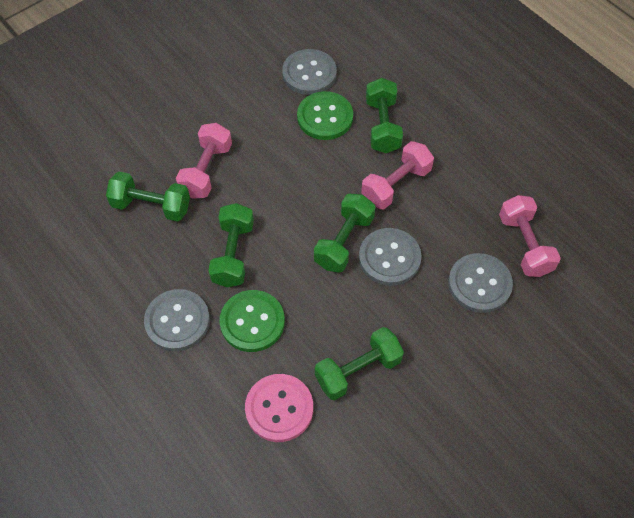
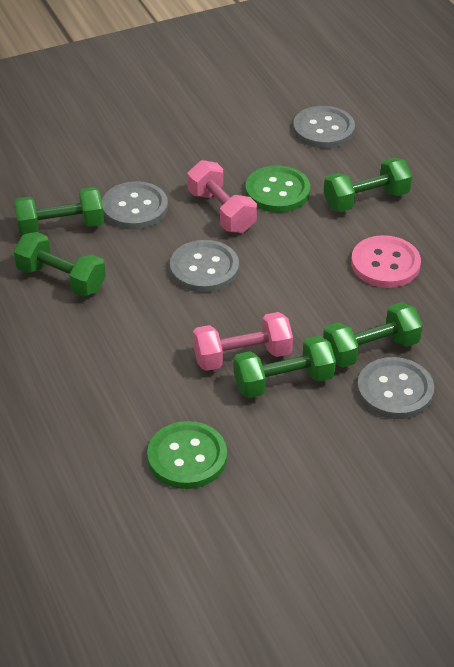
pink dumbbell: 3 -> 2

